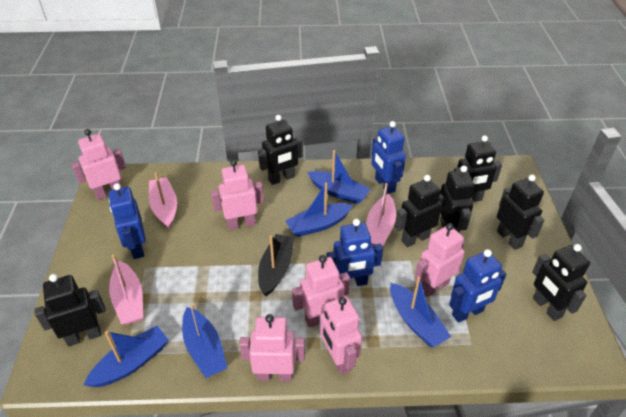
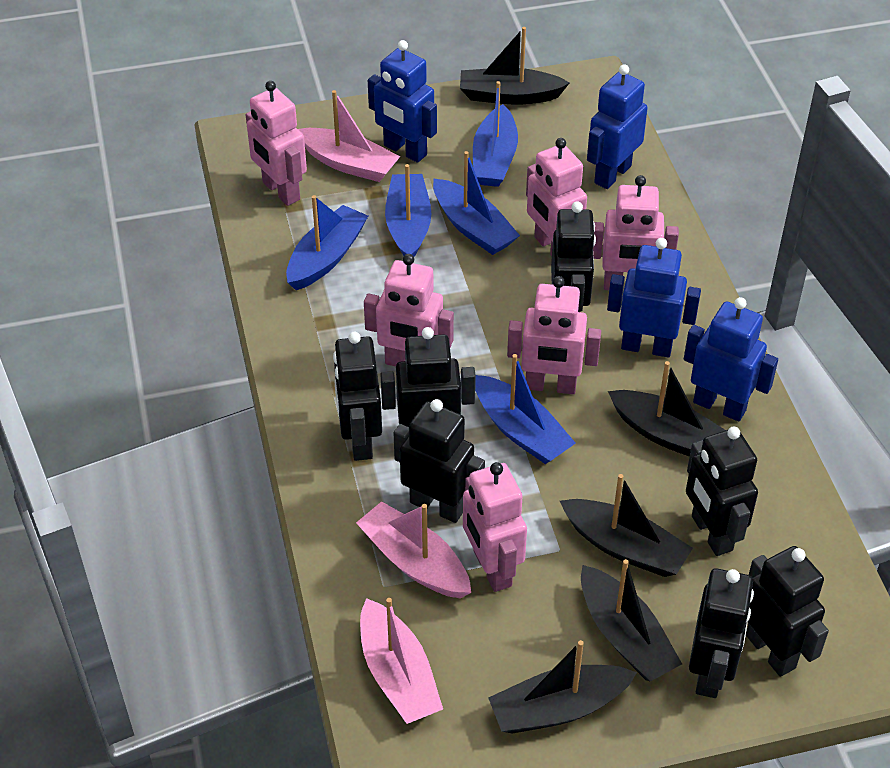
black boat: 1 -> 5

